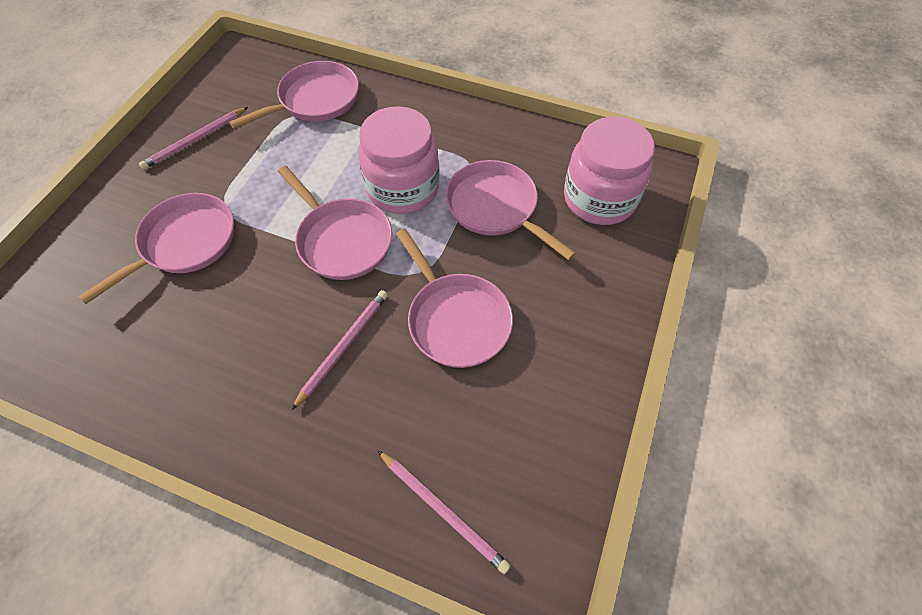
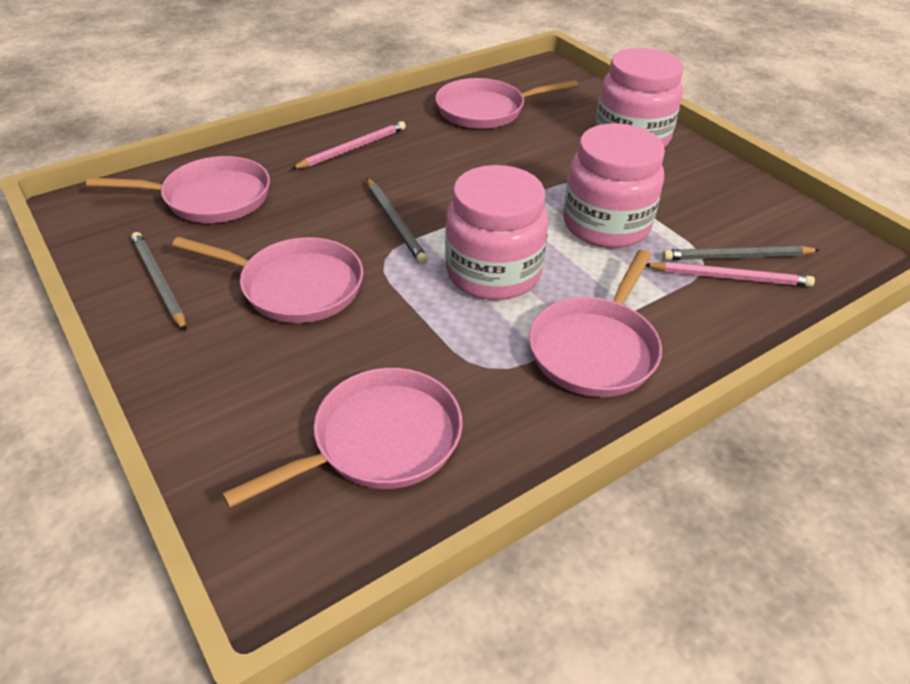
grey pencil: 0 -> 3
pink jar: 2 -> 3
pink pencil: 3 -> 2

